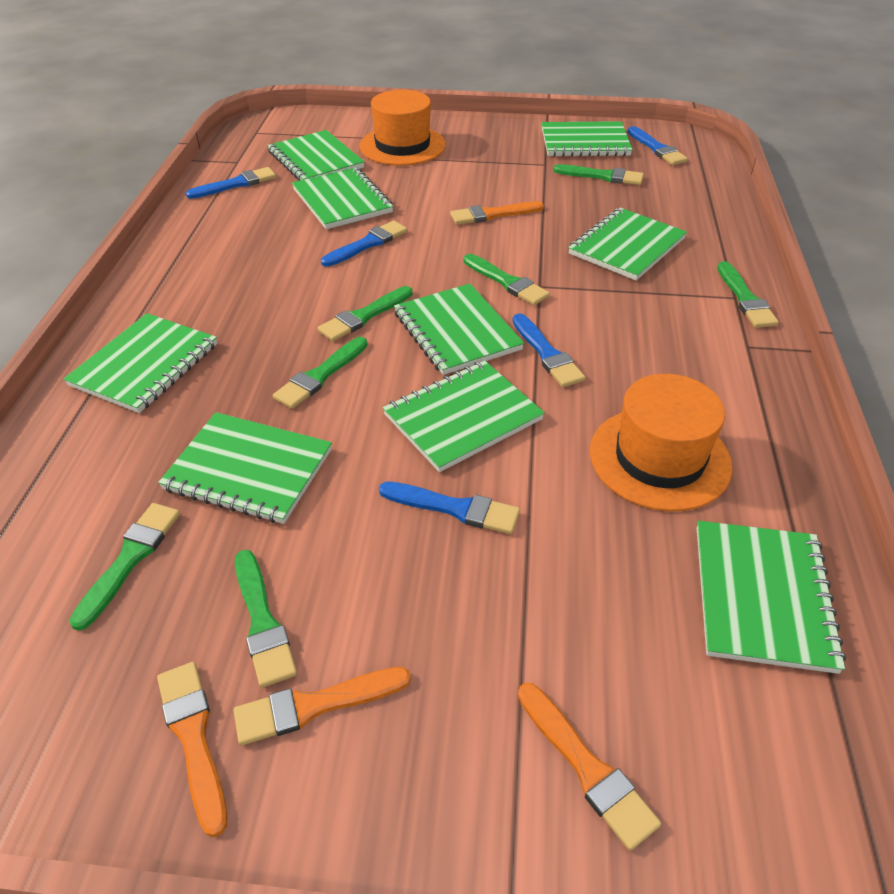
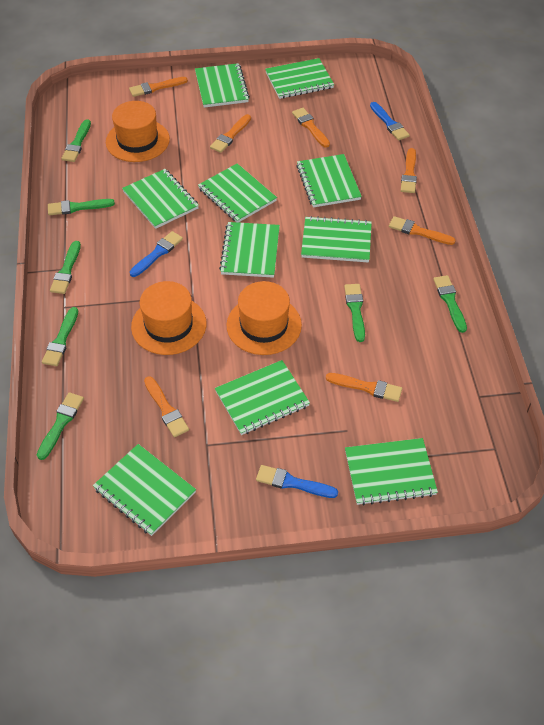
blue brush: 5 -> 3
green notebook: 9 -> 10
orange brush: 4 -> 7
orange hat: 2 -> 3

